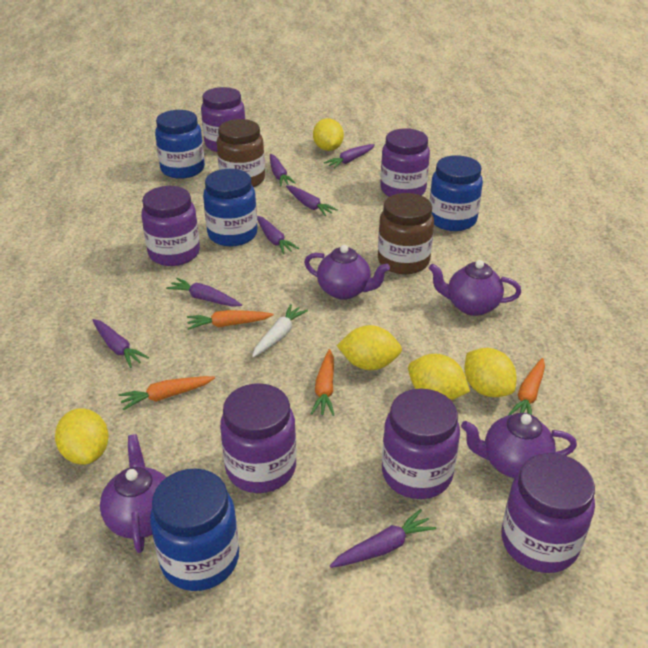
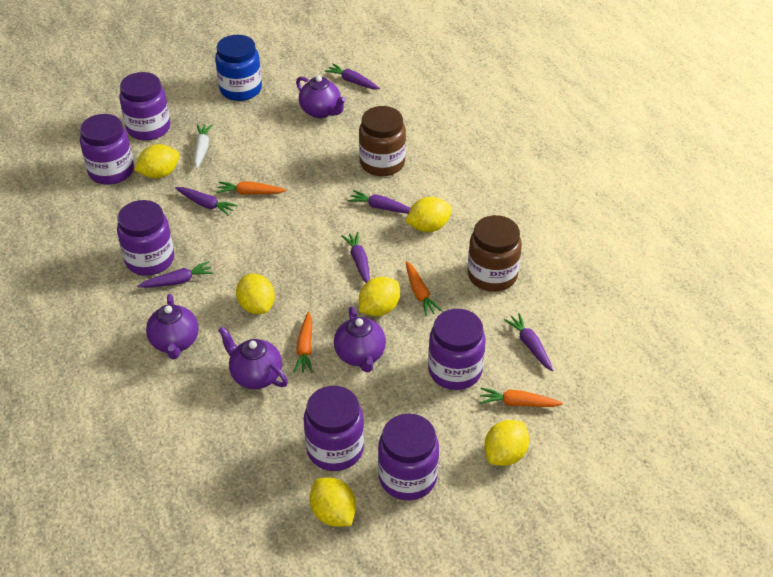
blue jar: 4 -> 1
purple carrot: 7 -> 6
yellow lemon: 5 -> 6

